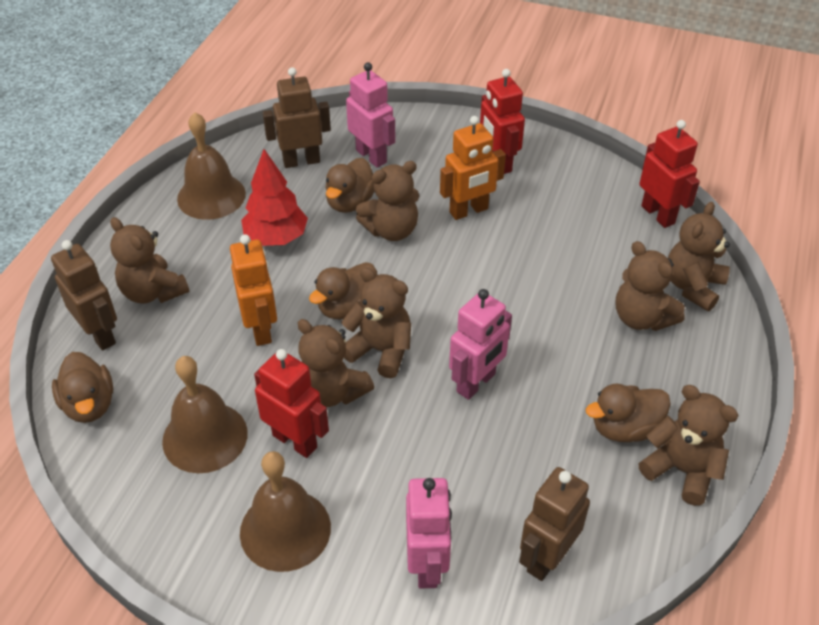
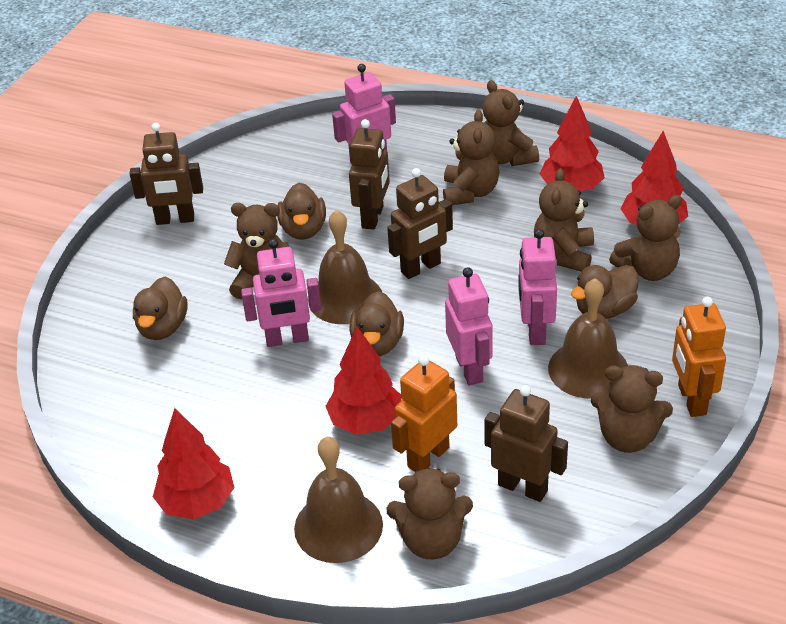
brown robot: 3 -> 4
pink robot: 3 -> 4
red robot: 3 -> 0
red tree: 1 -> 4

